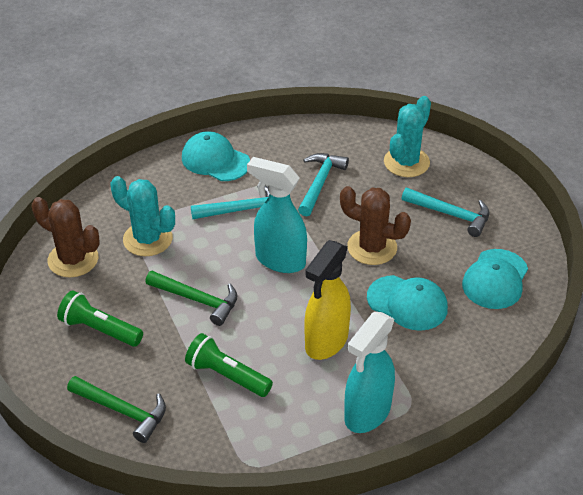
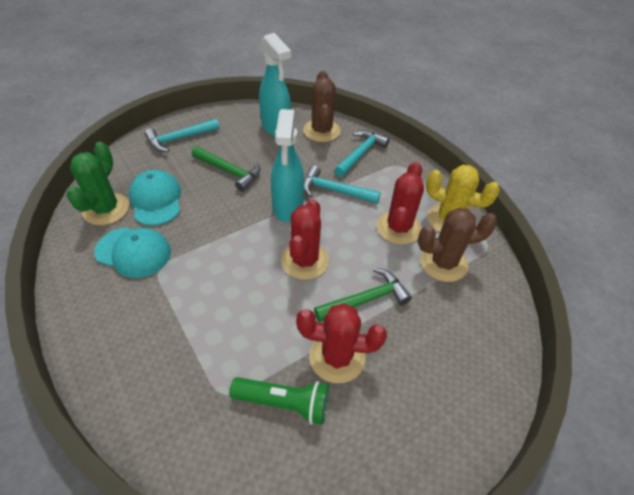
green cactus: 0 -> 1
green flashlight: 2 -> 1
red cactus: 0 -> 3
turquoise cactus: 2 -> 0
turquoise cap: 3 -> 2
yellow cactus: 0 -> 1
yellow spray bottle: 1 -> 0

